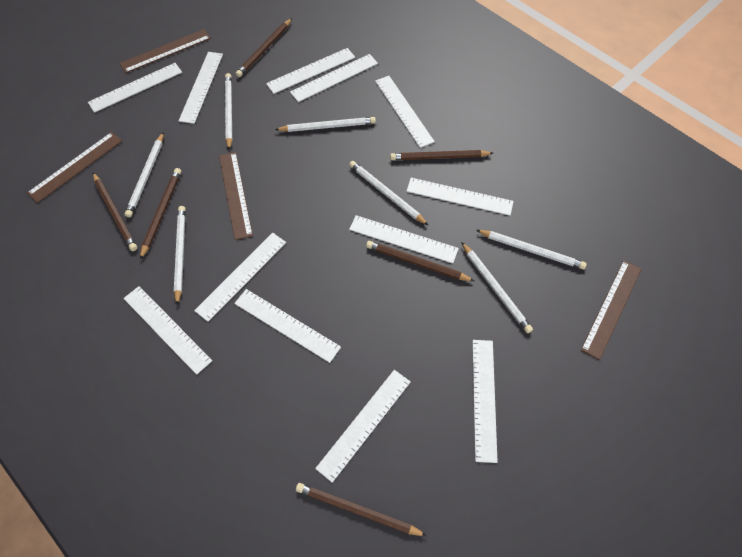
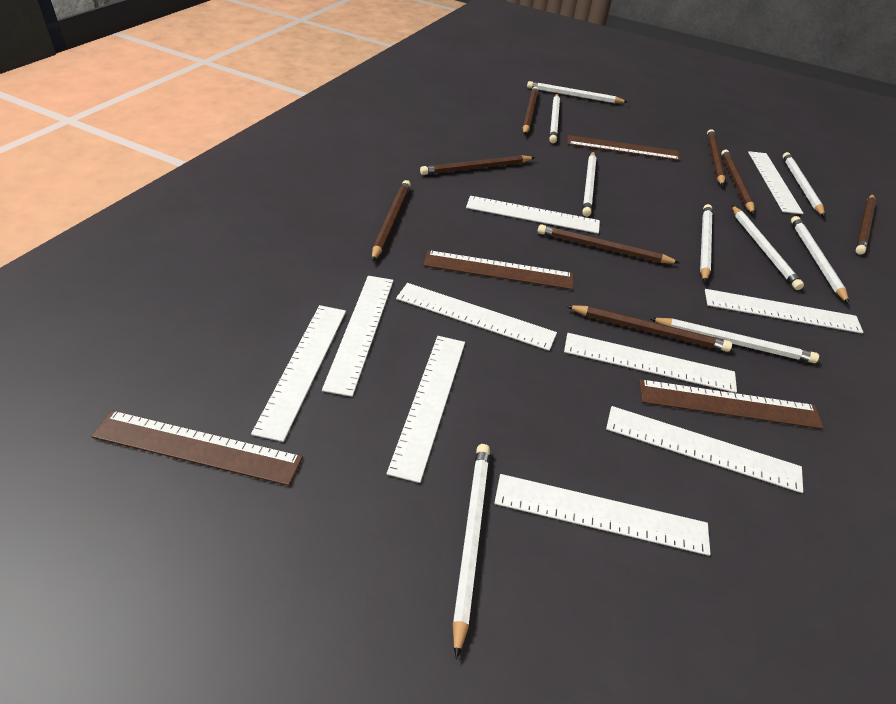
brown pencil: 6 -> 8
white pencil: 7 -> 9
white ruler: 12 -> 10

